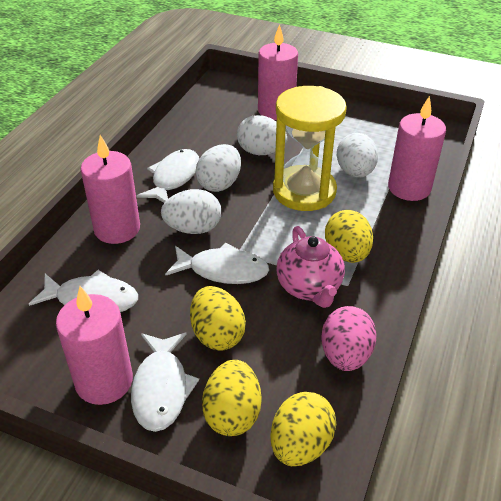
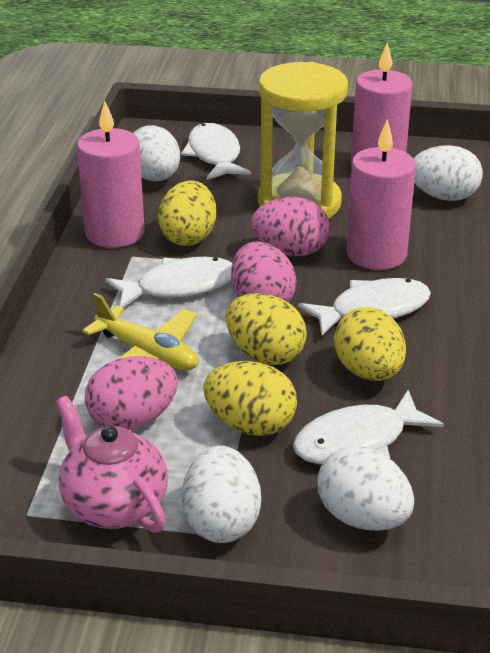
pink candle: 4 -> 3
pink egg: 1 -> 3
yellow plane: 0 -> 1

